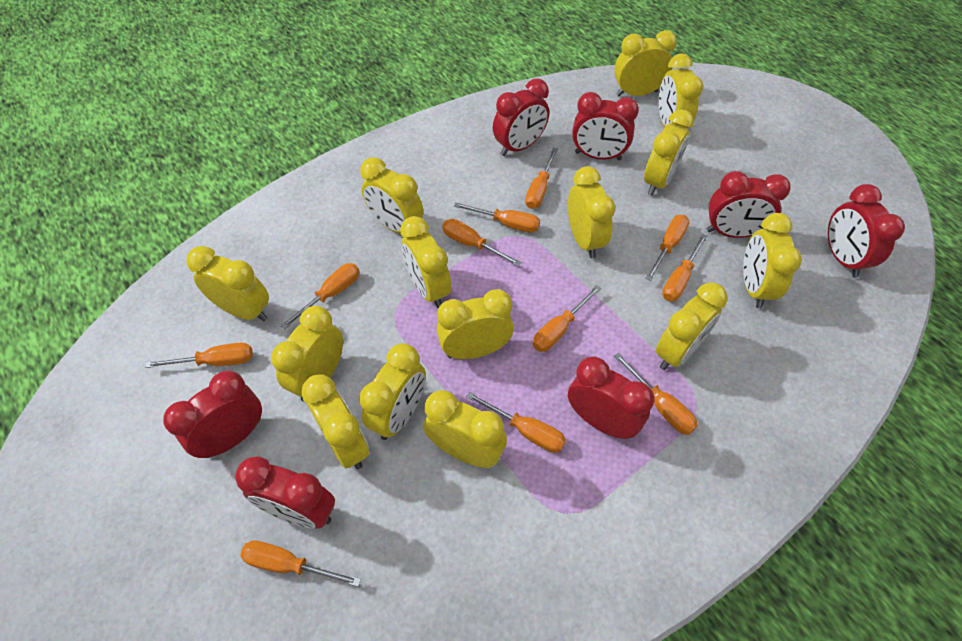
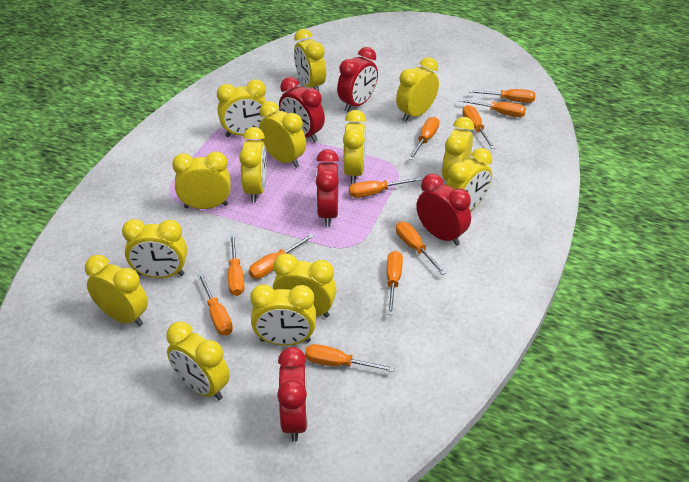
red clock: 7 -> 5

